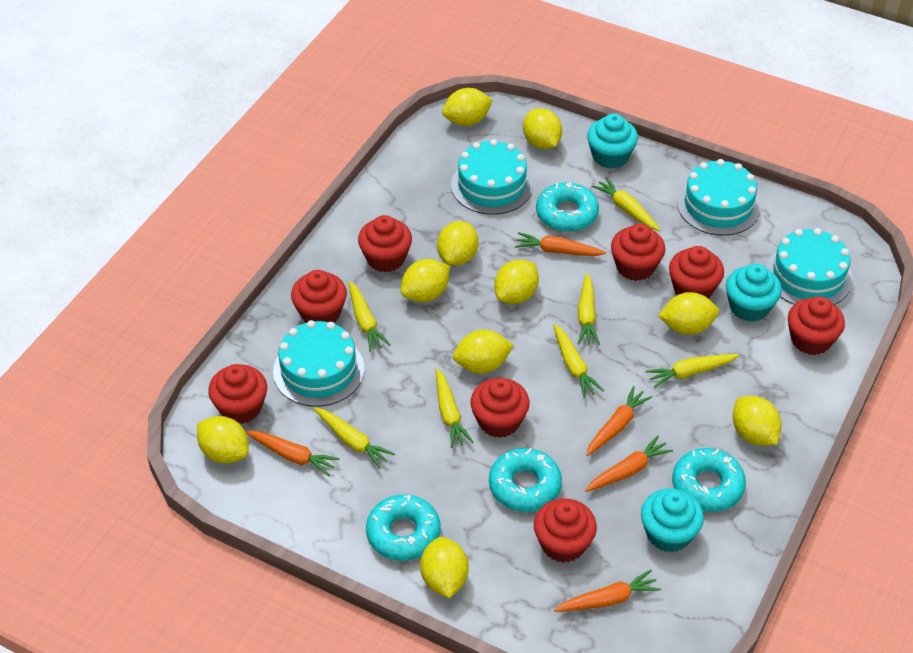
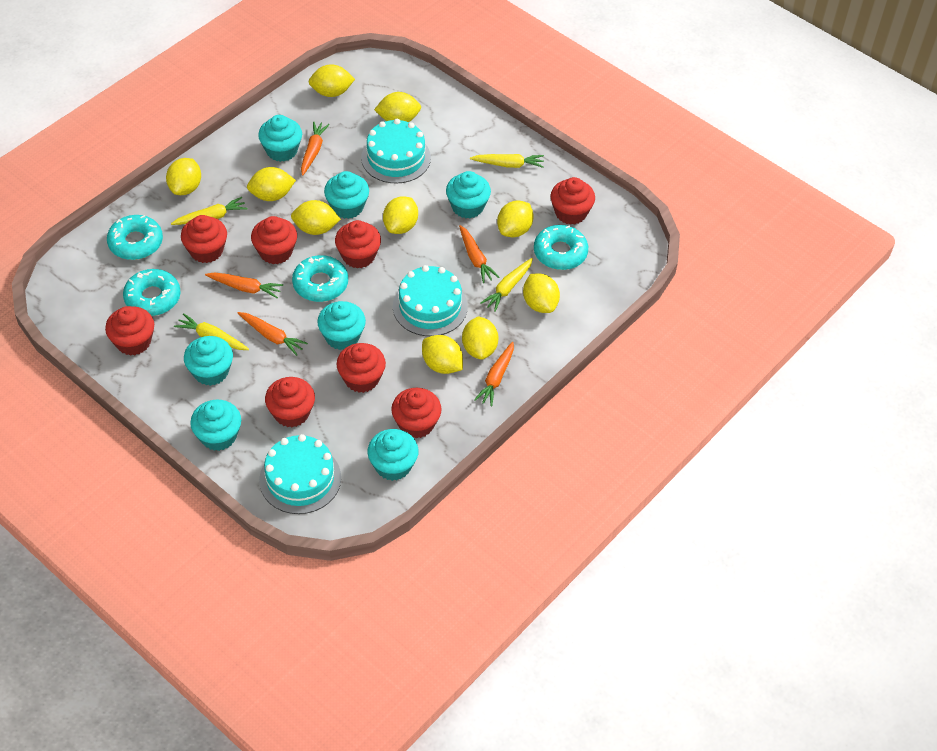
turquoise cake: 4 -> 3
turquoise cupcake: 3 -> 7
yellow carrot: 7 -> 4

